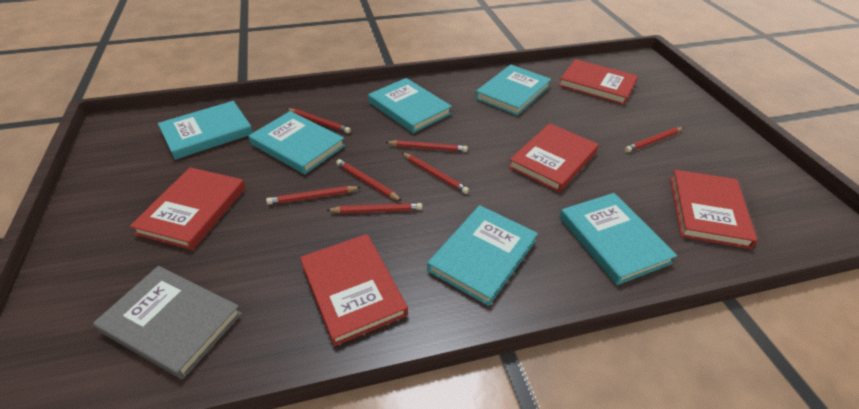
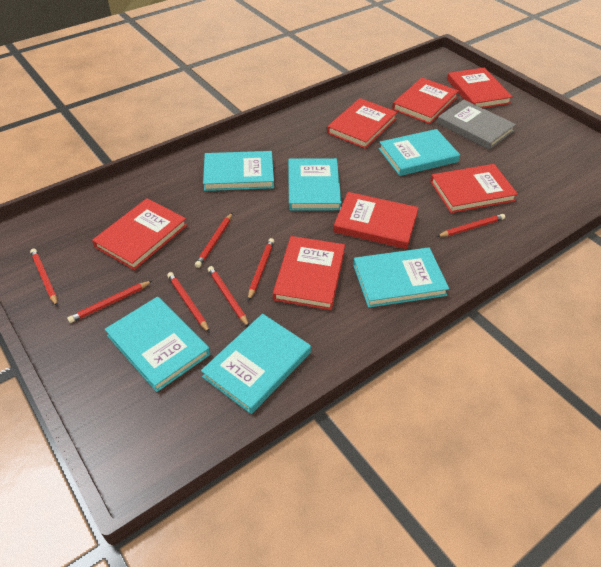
red book: 5 -> 7

